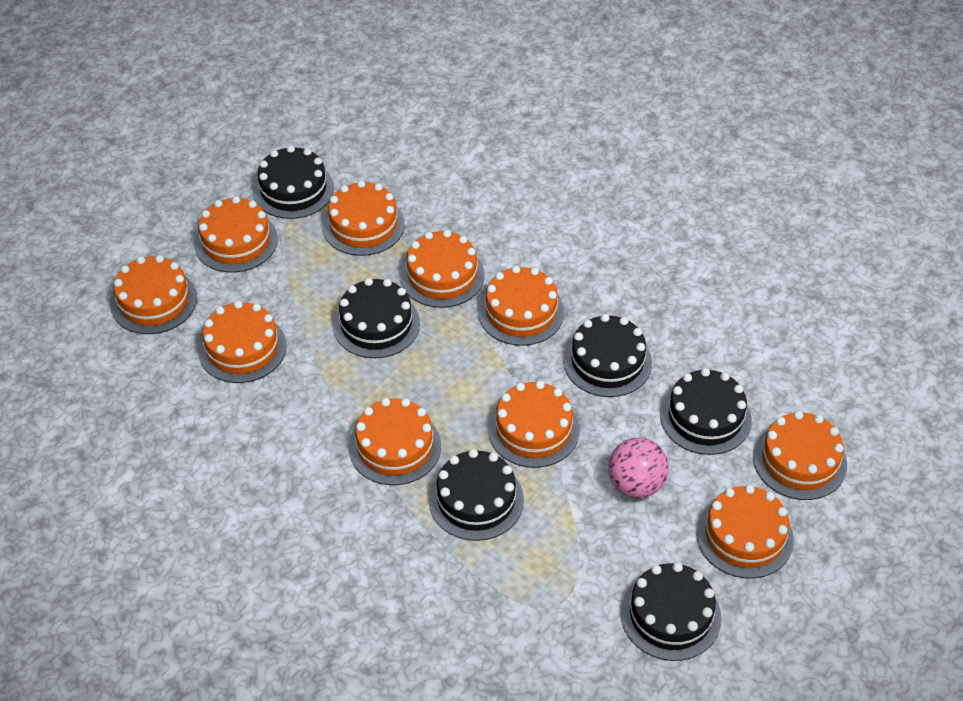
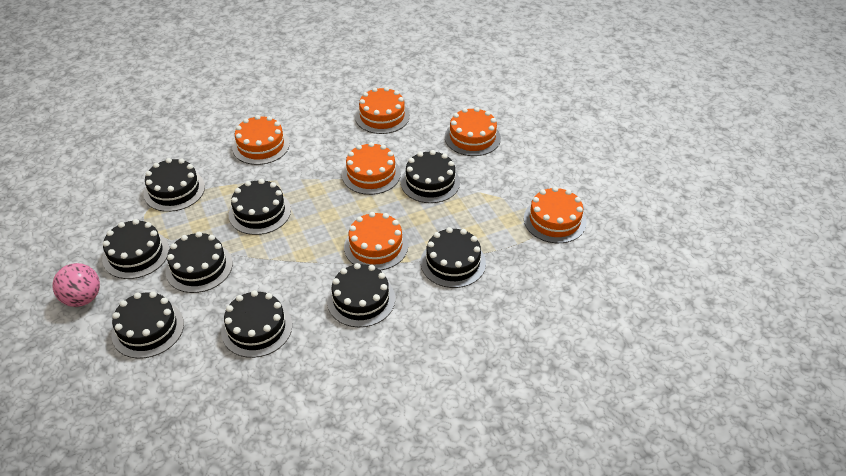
black cake: 6 -> 9
orange cake: 10 -> 6

